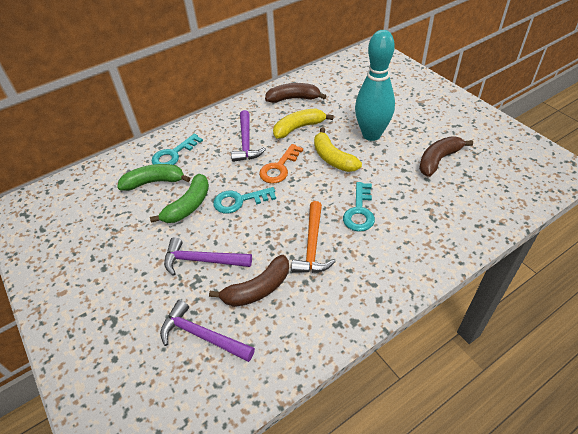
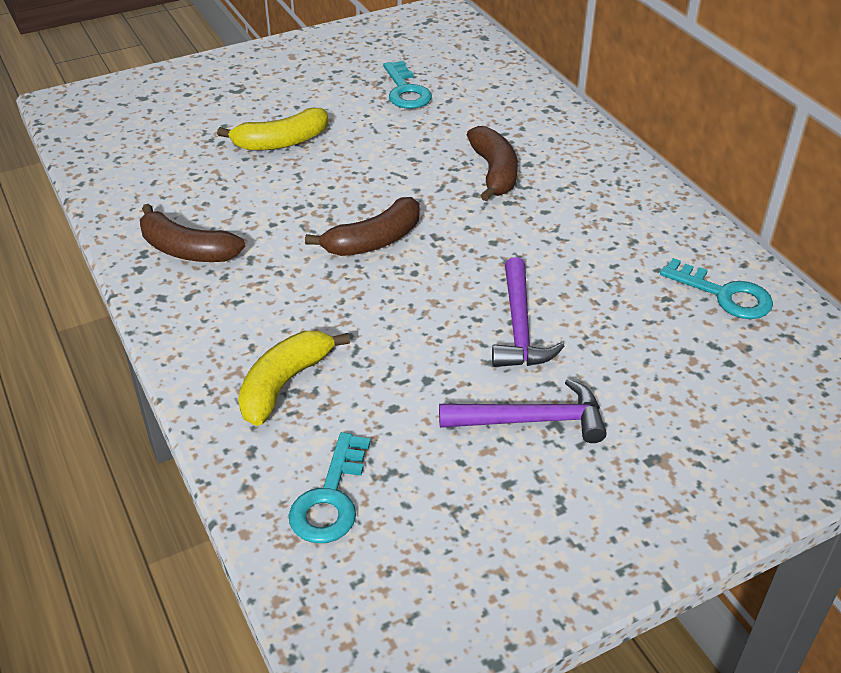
green banana: 2 -> 0
orange hammer: 1 -> 0
orange key: 1 -> 0
purple hammer: 3 -> 2
turquoise bowling pin: 1 -> 0

